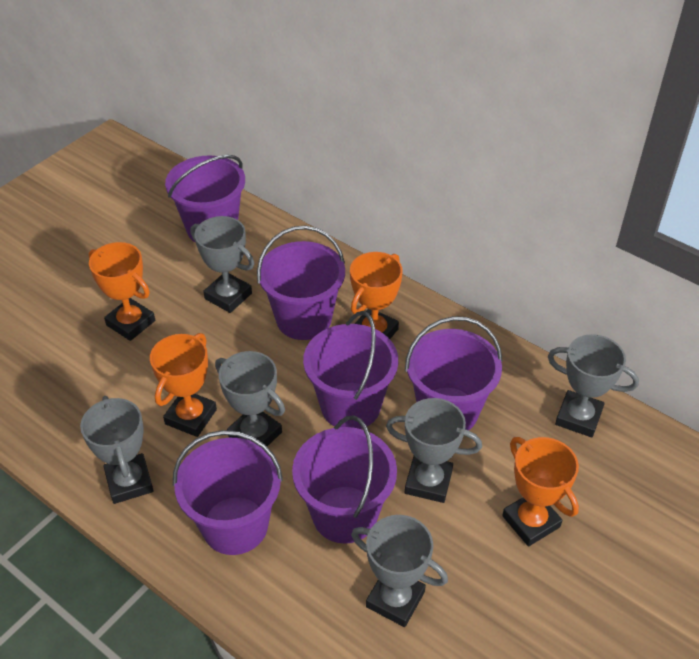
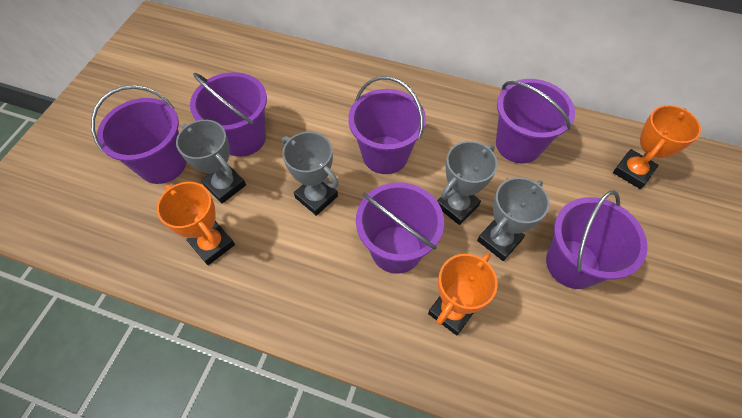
grey trophy: 6 -> 4
orange trophy: 4 -> 3

